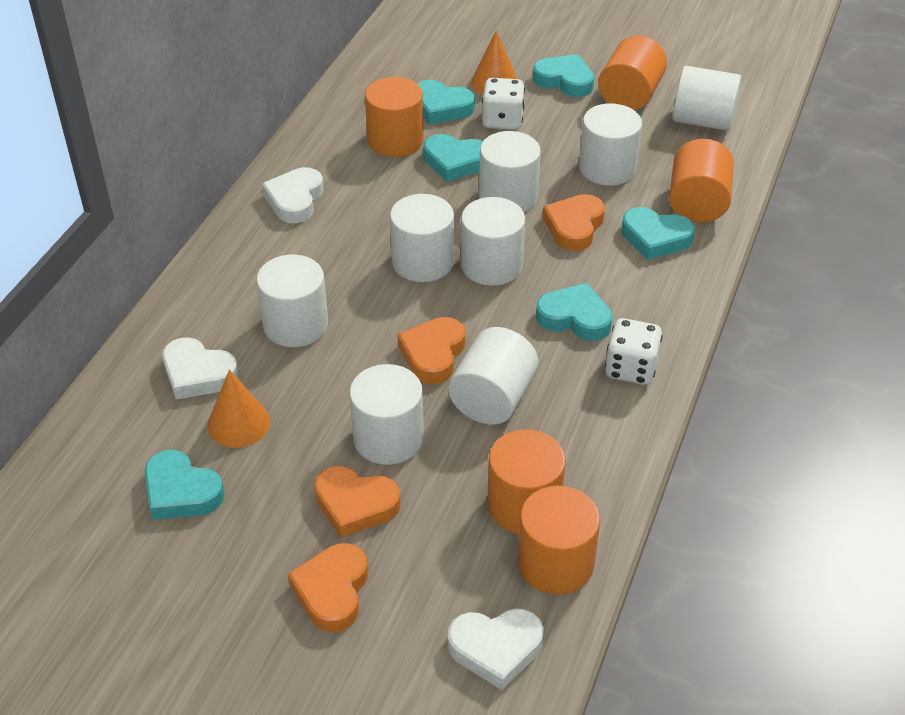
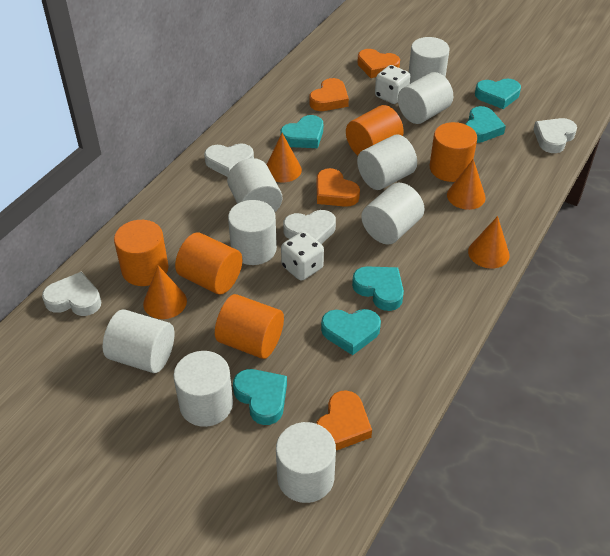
orange cone: 2 -> 4
white cylinder: 8 -> 9
white heart: 3 -> 4

